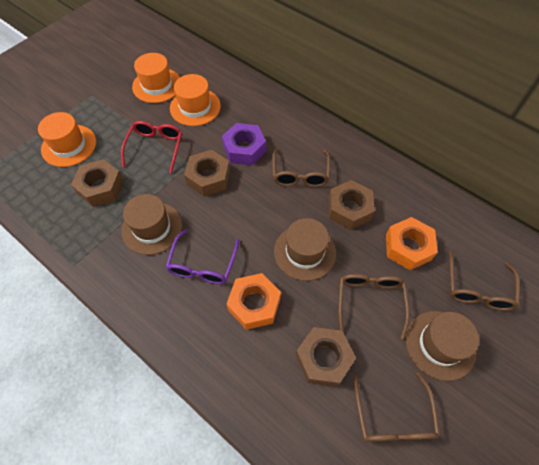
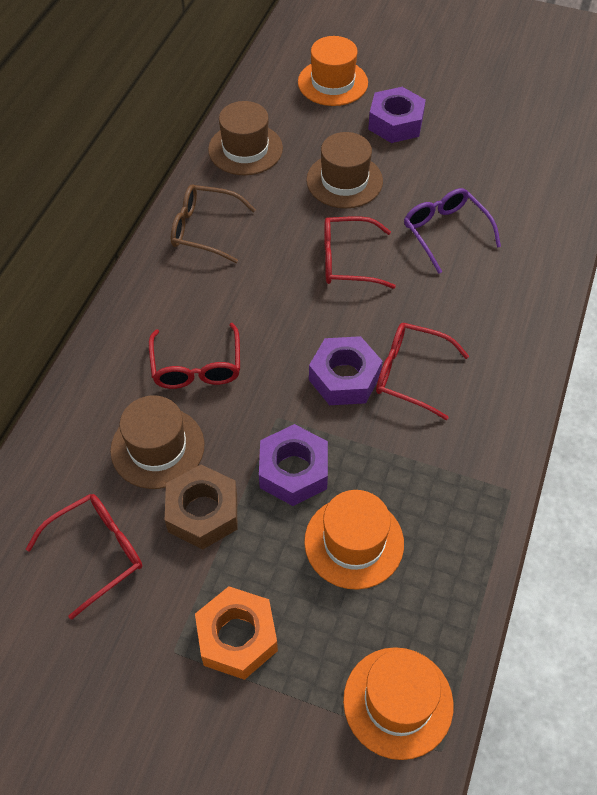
brown glasses: 4 -> 1
brown nut: 4 -> 1
orange nut: 2 -> 1
purple nut: 1 -> 3
red glasses: 1 -> 4

